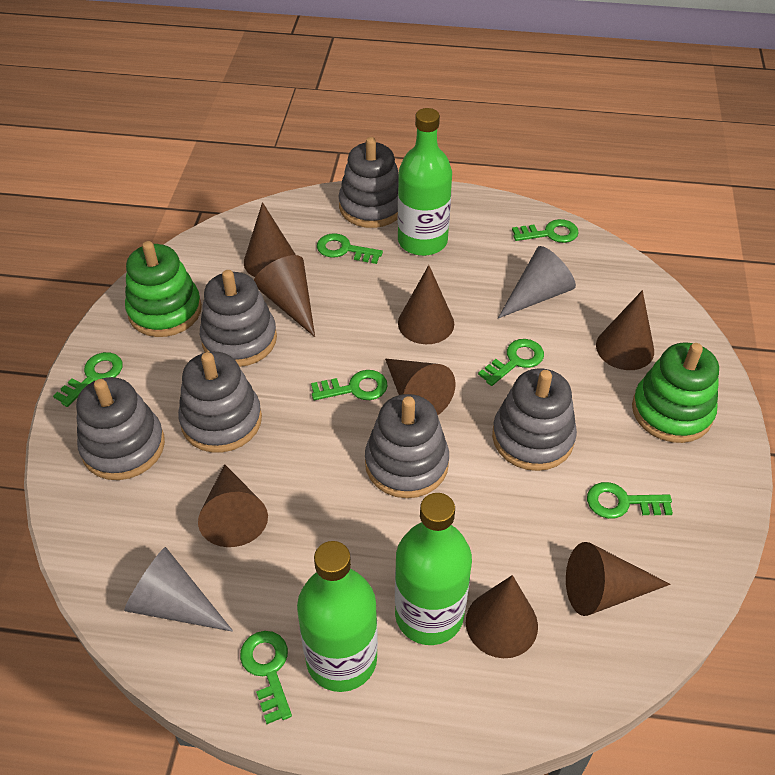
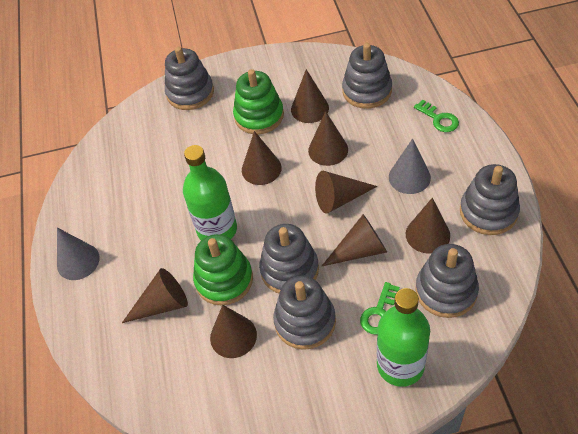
green bottle: 3 -> 2
green key: 7 -> 2

